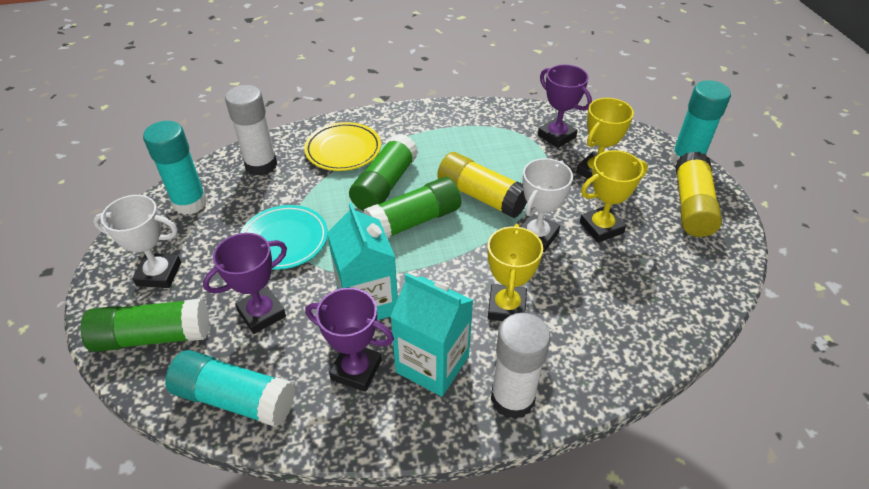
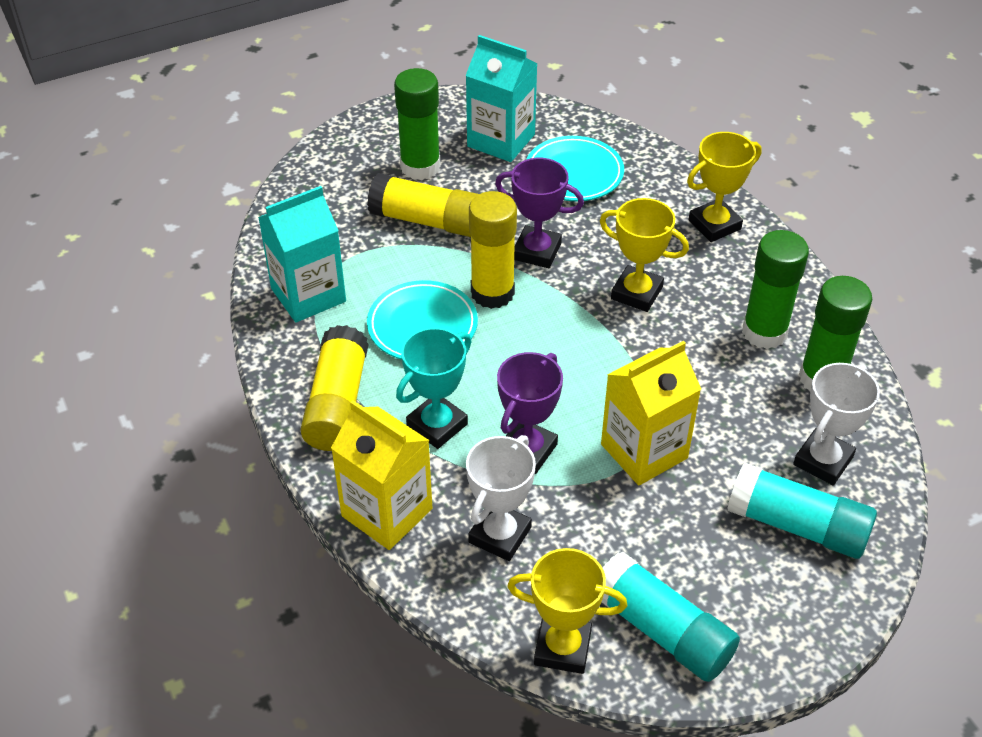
purple trophy: 3 -> 2
turquoise glue stick: 3 -> 2
turquoise plate: 1 -> 2
turquoise trophy: 0 -> 1
white glue stick: 2 -> 0
yellow carton: 0 -> 2
yellow glue stick: 2 -> 3
yellow plate: 1 -> 0

